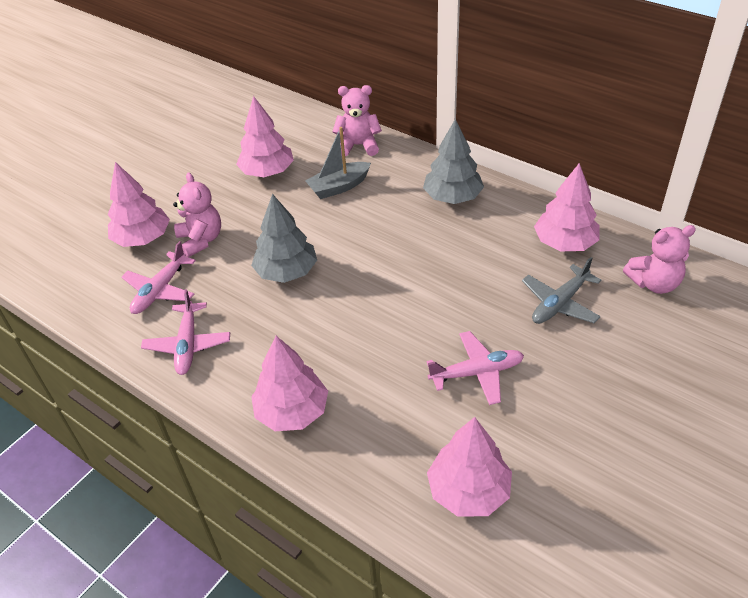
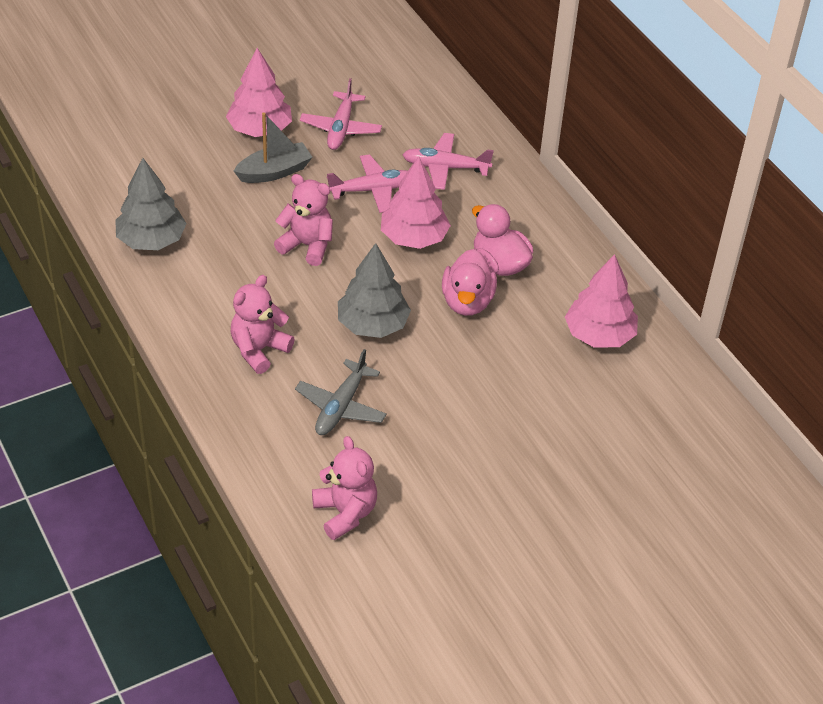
pink duck: 0 -> 2
pink tree: 5 -> 3

